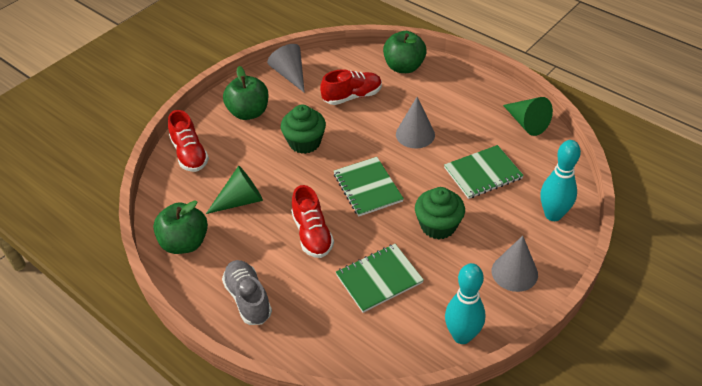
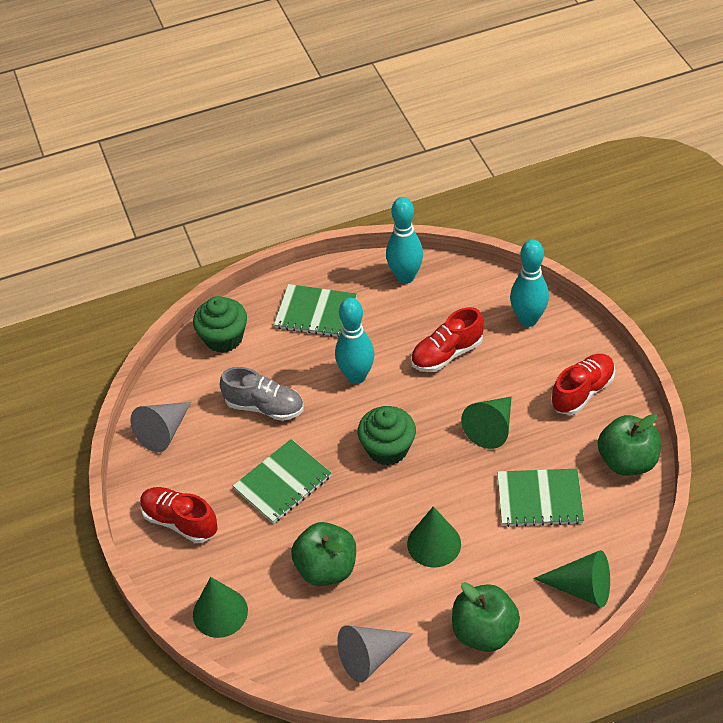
green cone: 2 -> 4
grey cone: 3 -> 2
turquoise bowling pin: 2 -> 3

